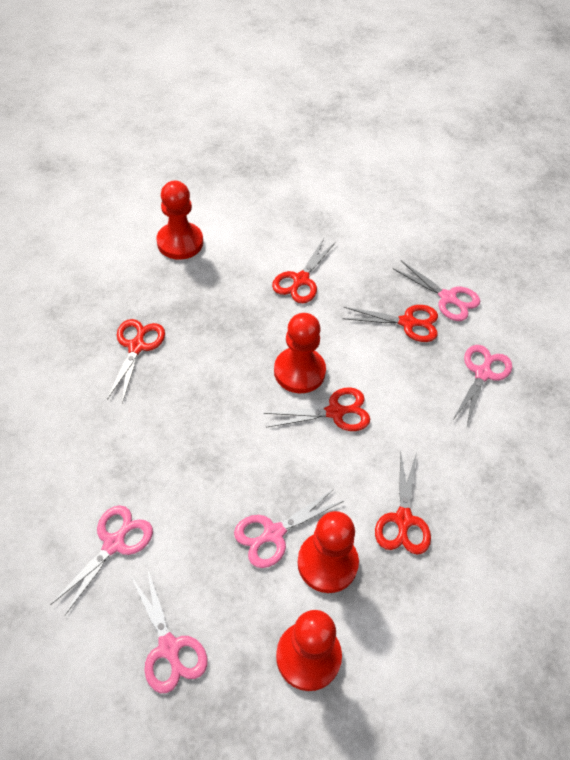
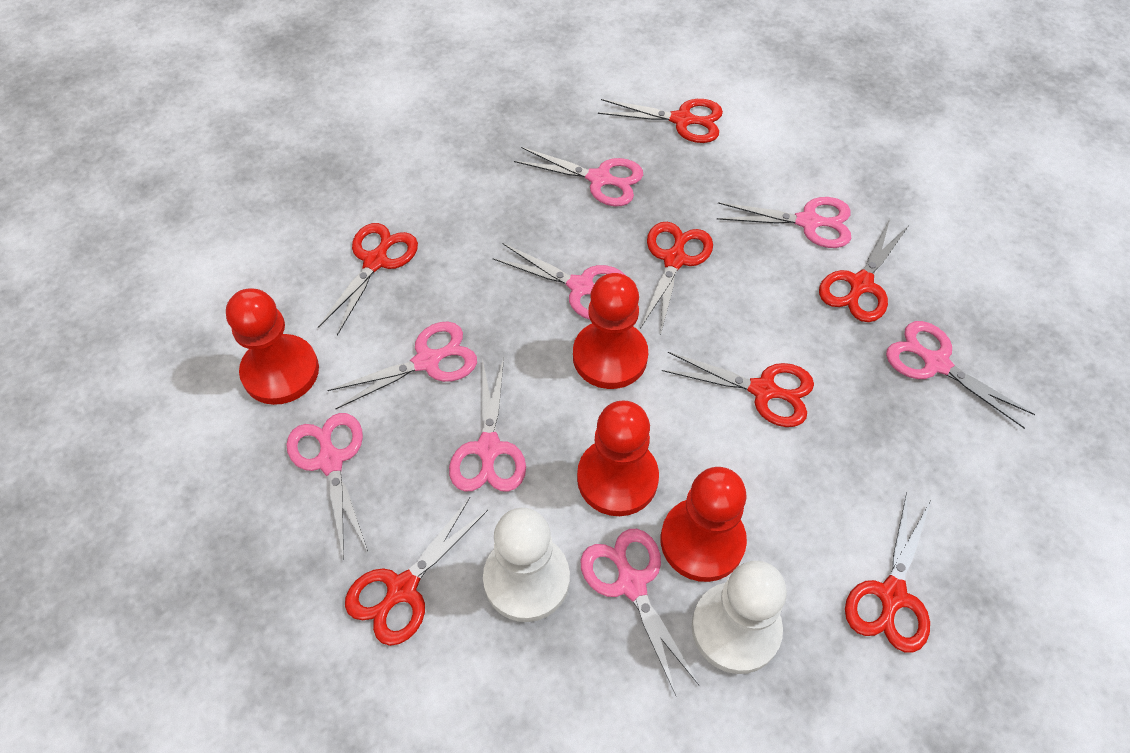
pink scissors: 5 -> 8
red scissors: 5 -> 7
white pawn: 0 -> 2

